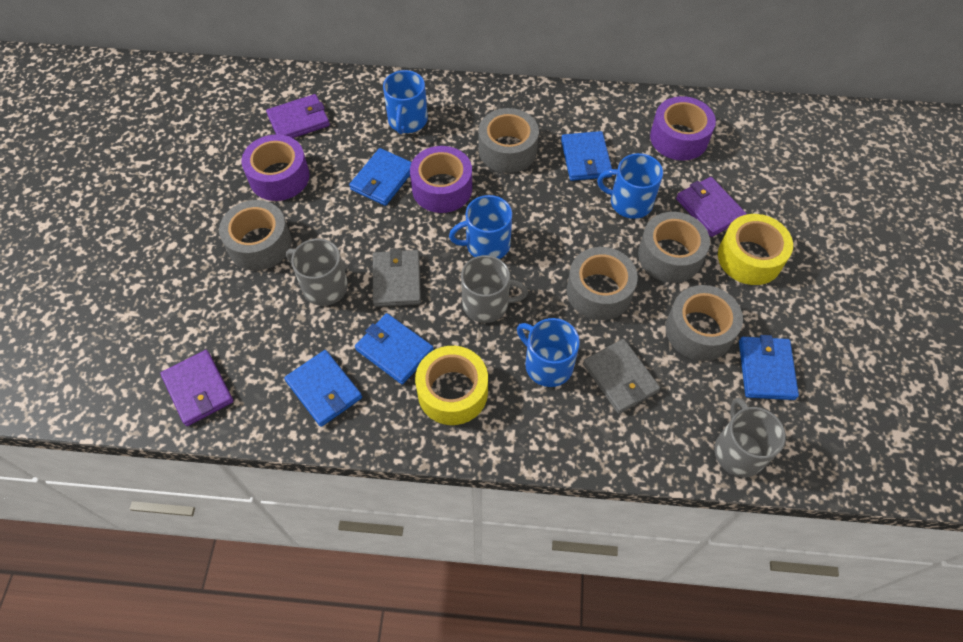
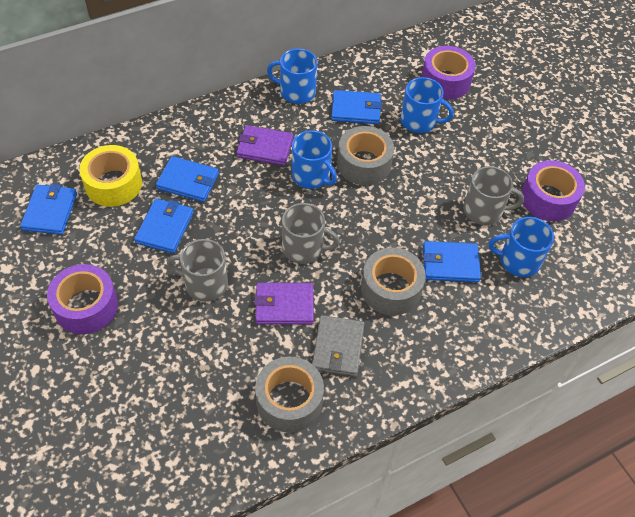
grey tape: 5 -> 3
grey wallet: 2 -> 1
purple wallet: 3 -> 2
yellow tape: 2 -> 1

